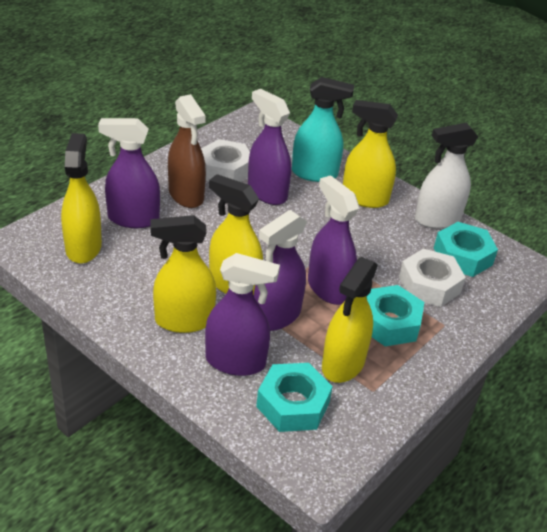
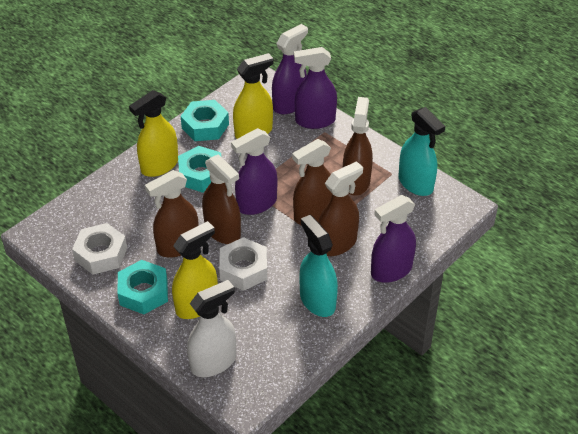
brown spray bottle: 1 -> 5
purple spray bottle: 5 -> 4
turquoise spray bottle: 1 -> 2
yellow spray bottle: 5 -> 3

